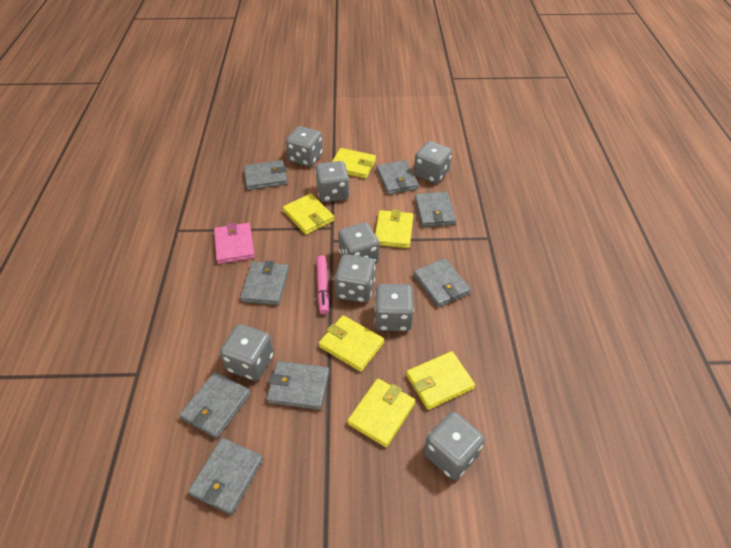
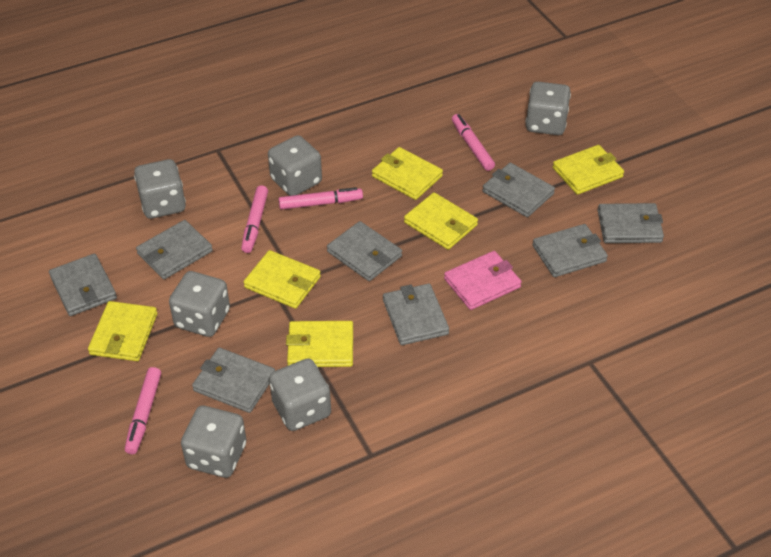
grey dice: 8 -> 6
pink marker: 1 -> 4

